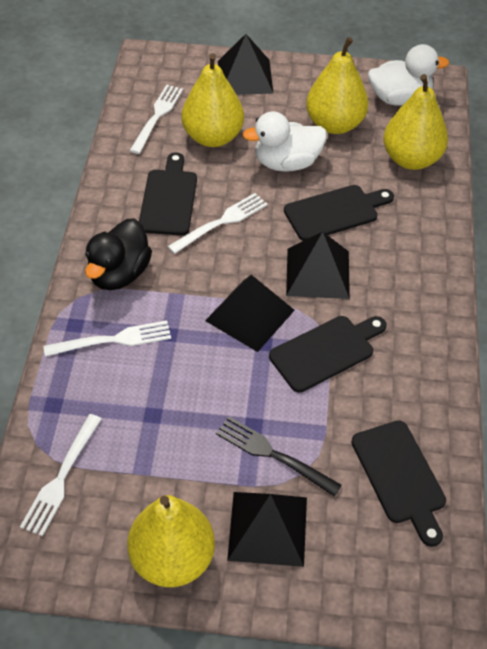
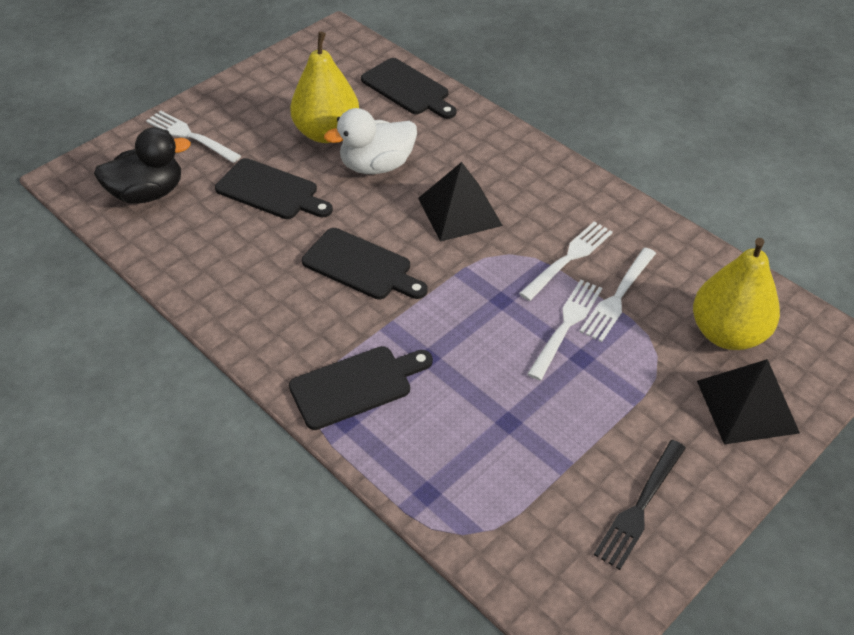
black pyramid: 4 -> 2
white duck: 2 -> 1
yellow pear: 4 -> 2

